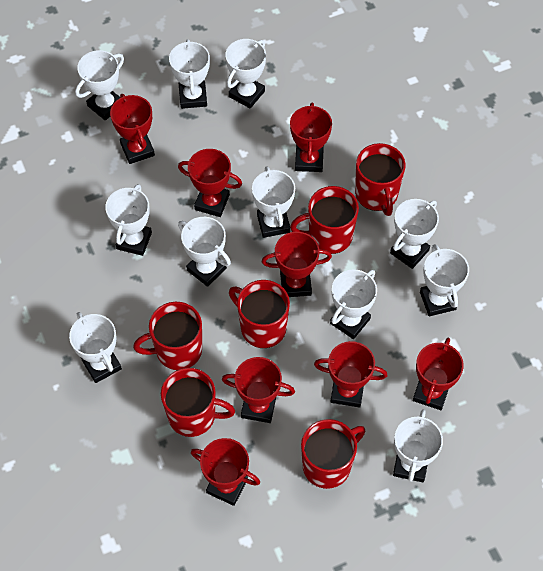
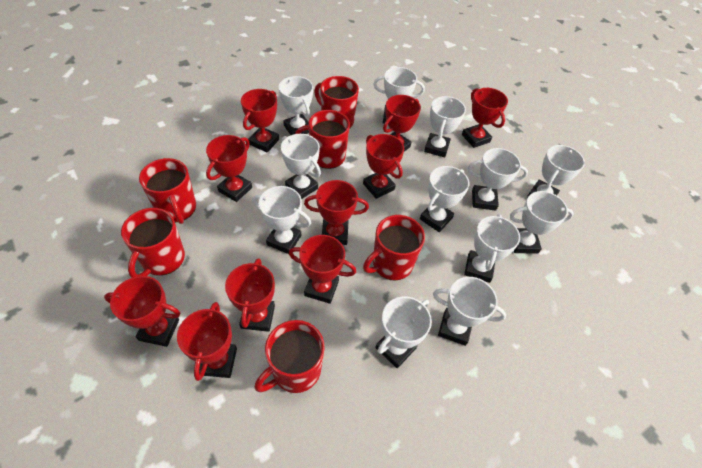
red trophy: 8 -> 10
white trophy: 11 -> 12

